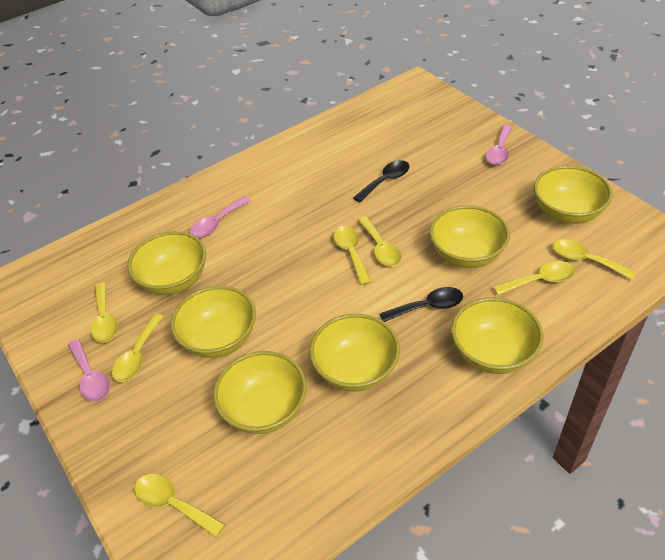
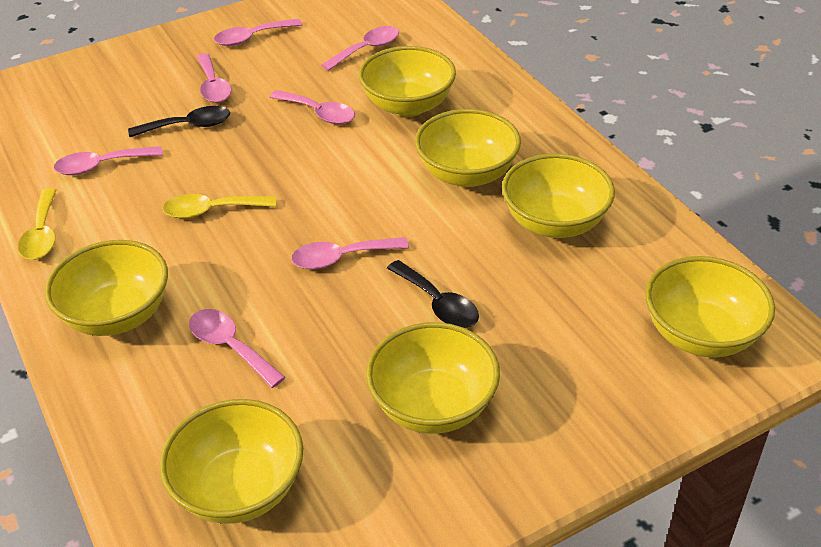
pink spoon: 3 -> 7
yellow spoon: 7 -> 2

